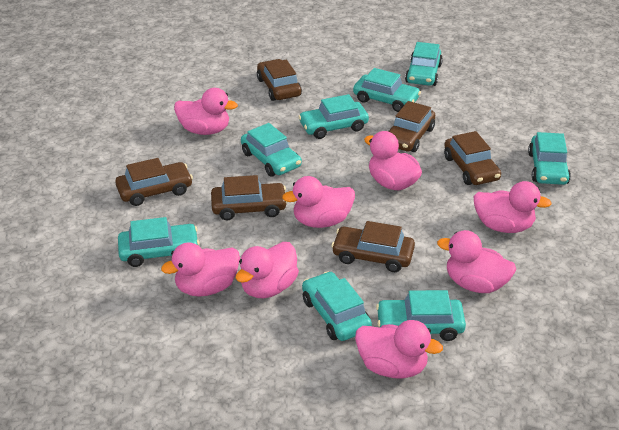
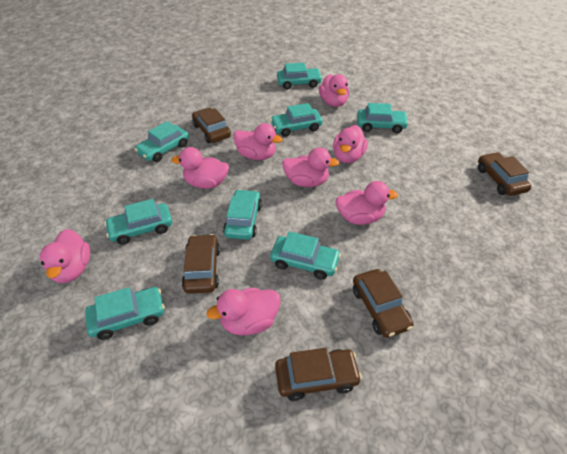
brown car: 6 -> 5

